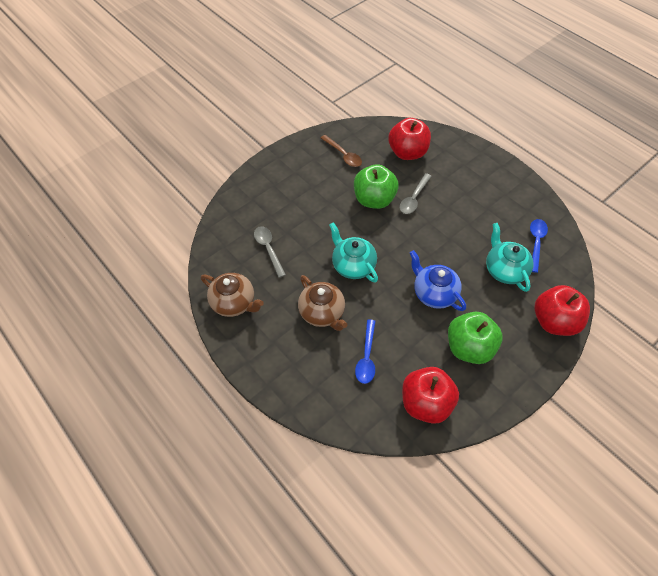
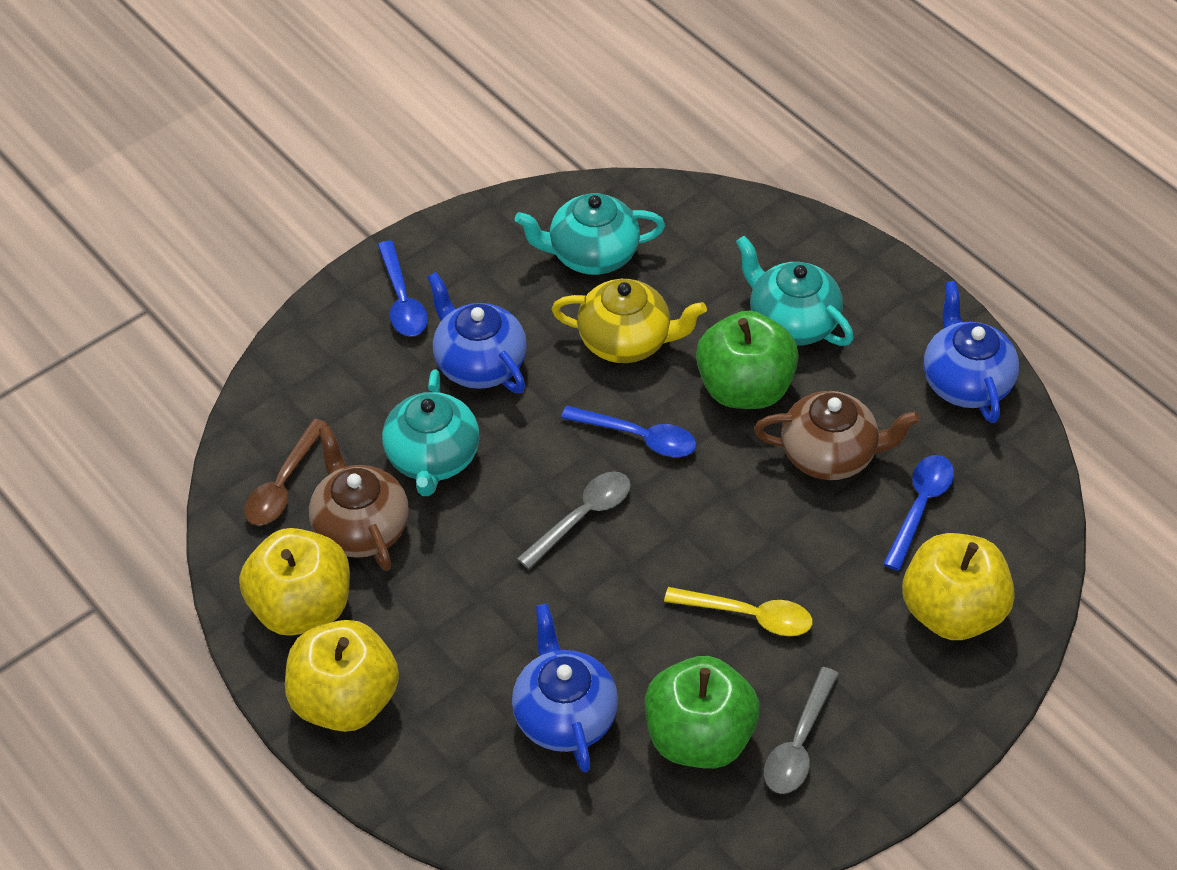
blue spoon: 2 -> 3
blue teapot: 1 -> 3
red apple: 3 -> 0
turquoise teapot: 2 -> 3
yellow apple: 0 -> 3
yellow spoon: 0 -> 1
yellow teapot: 0 -> 1

